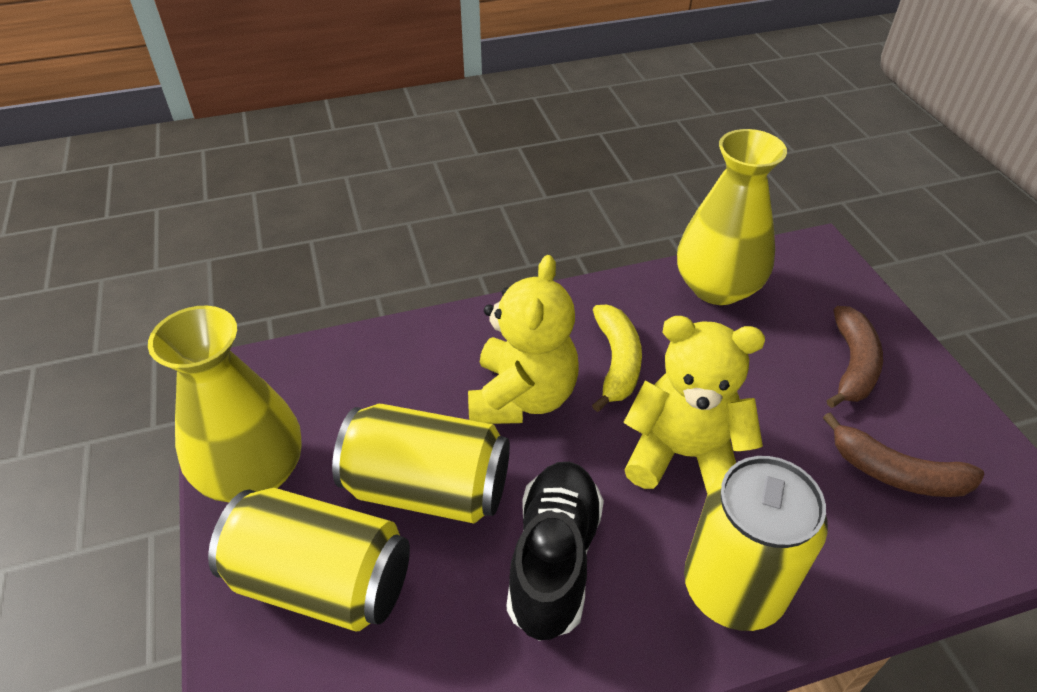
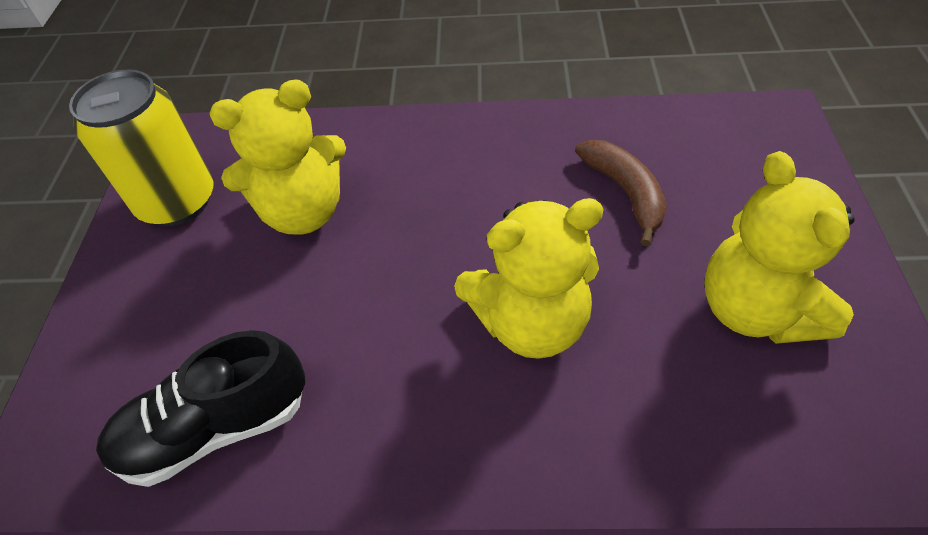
brown banana: 2 -> 1
yellow banana: 1 -> 0
yellow can: 3 -> 1
yellow teddy bear: 2 -> 3
yellow vase: 2 -> 0

